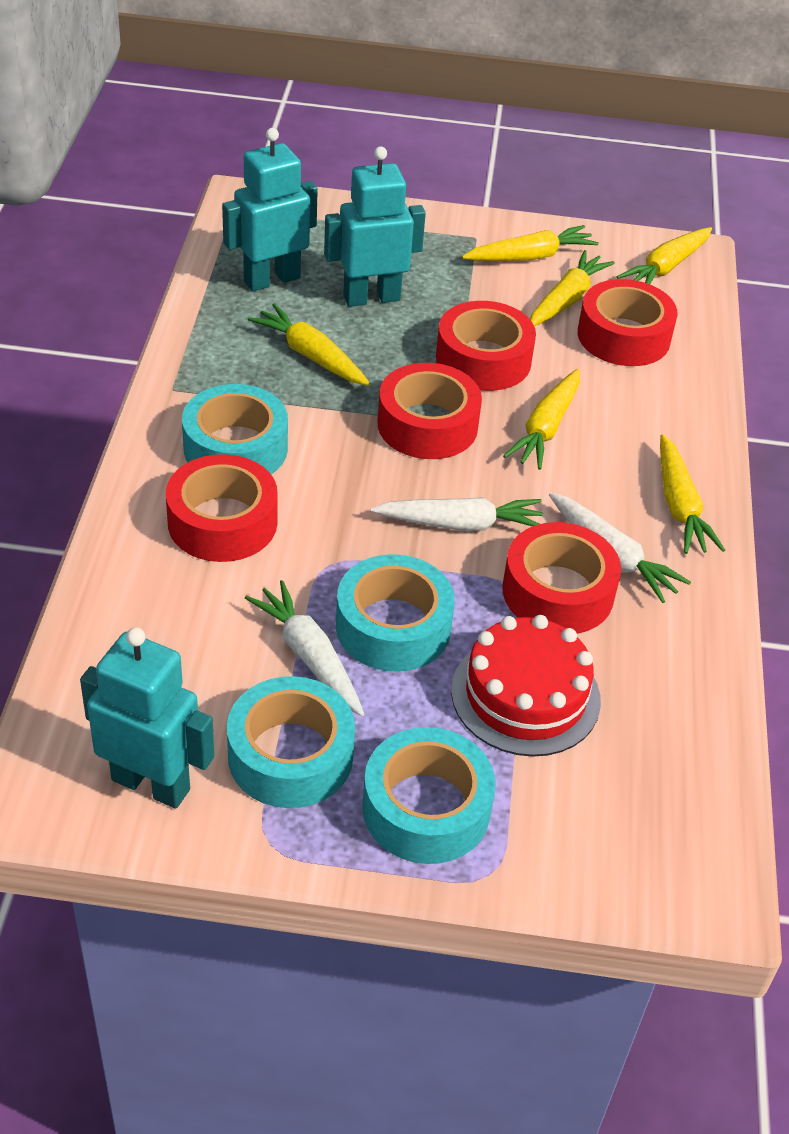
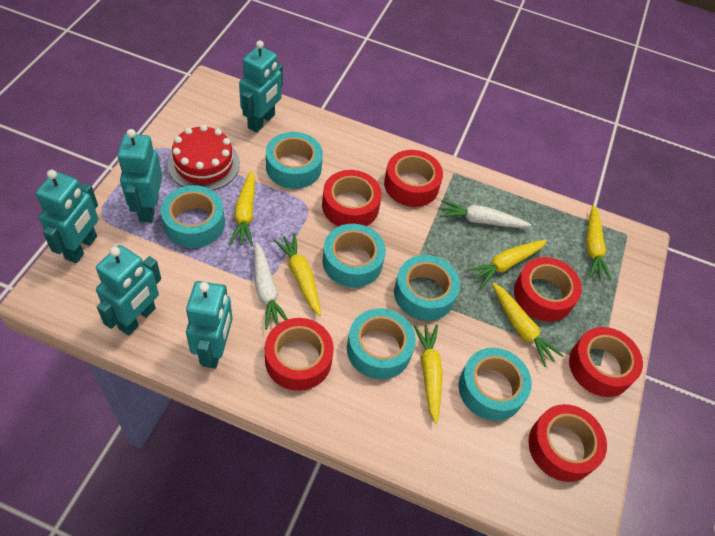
red tape: 5 -> 6
turquoise robot: 3 -> 5
turquoise tape: 4 -> 6
white carrot: 3 -> 2

